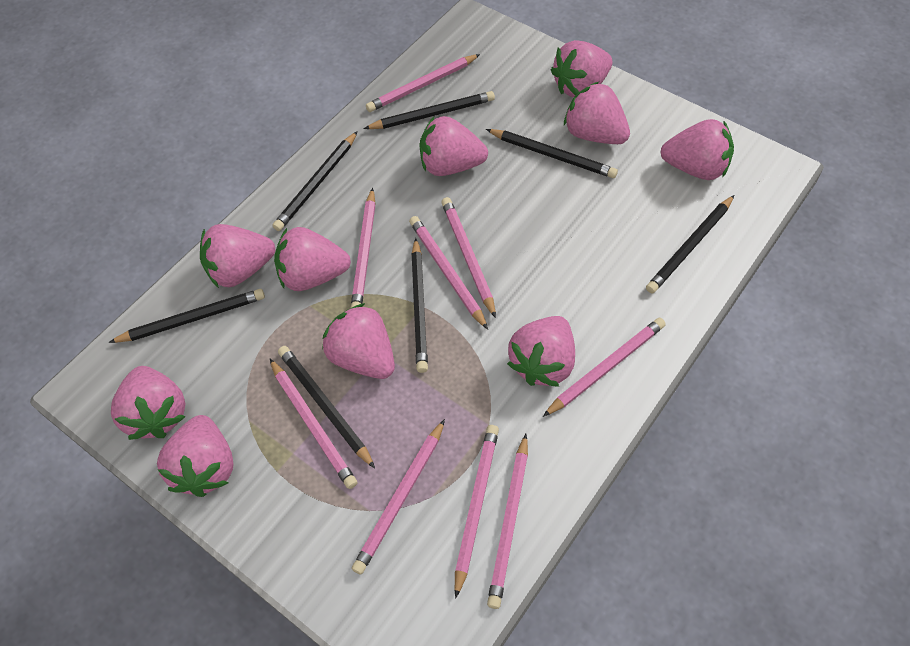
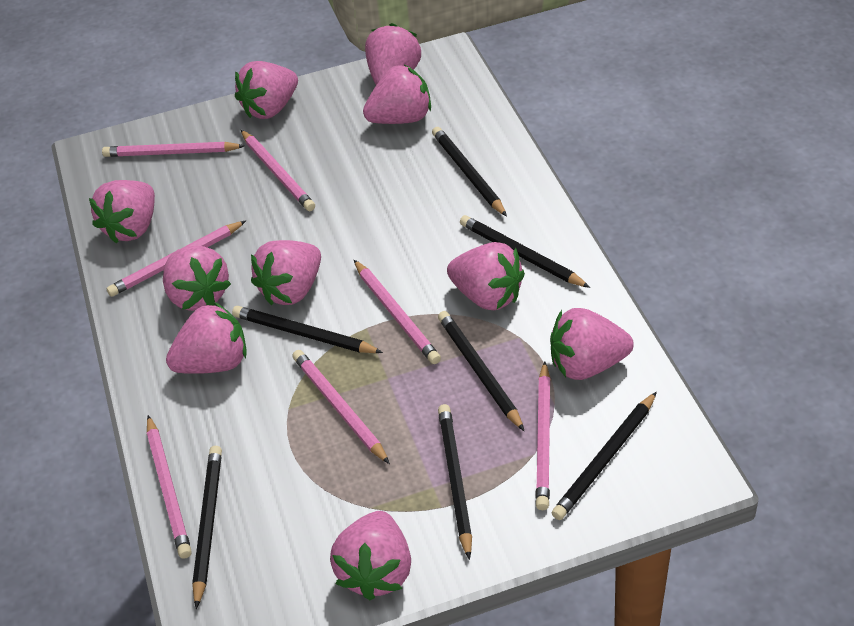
pink pencil: 9 -> 7

